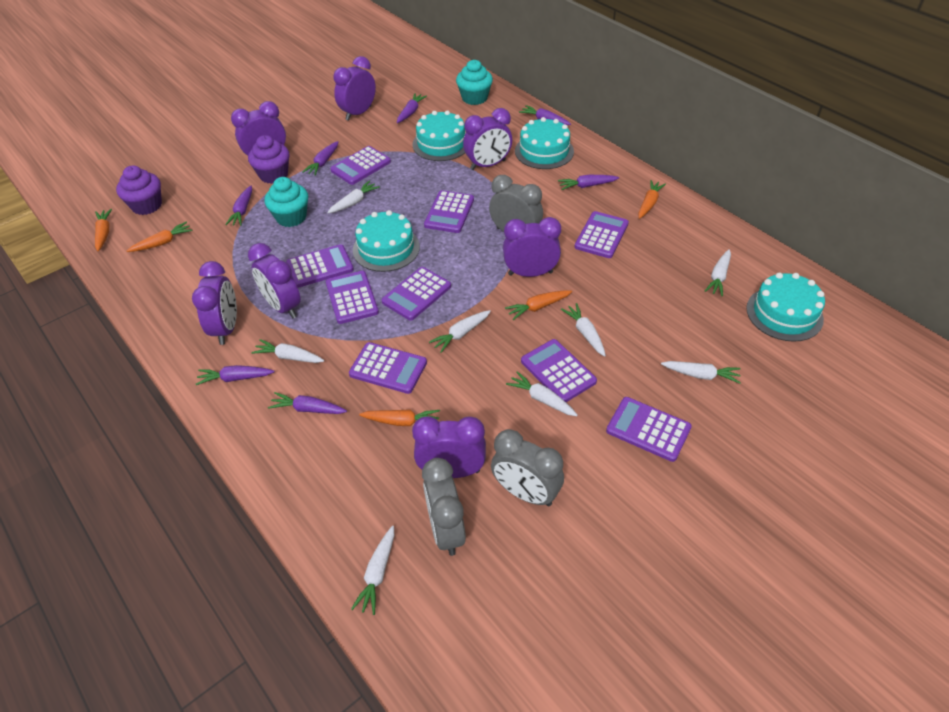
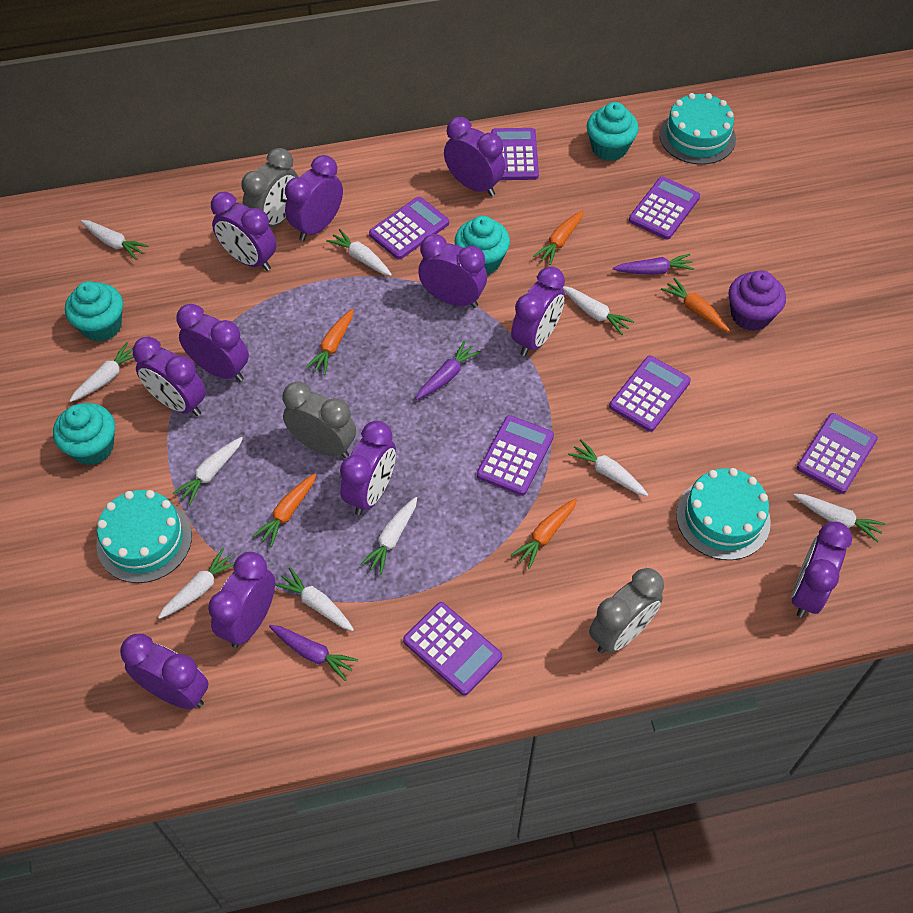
purple calculator: 9 -> 7
purple carrot: 7 -> 3
purple clock: 7 -> 11
purple cupcake: 2 -> 1
turquoise cake: 4 -> 3
turquoise cupcake: 2 -> 4
white carrot: 8 -> 10

